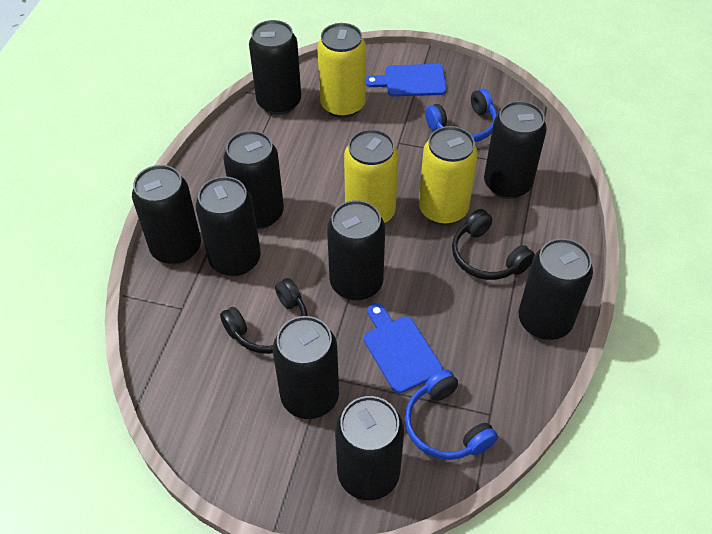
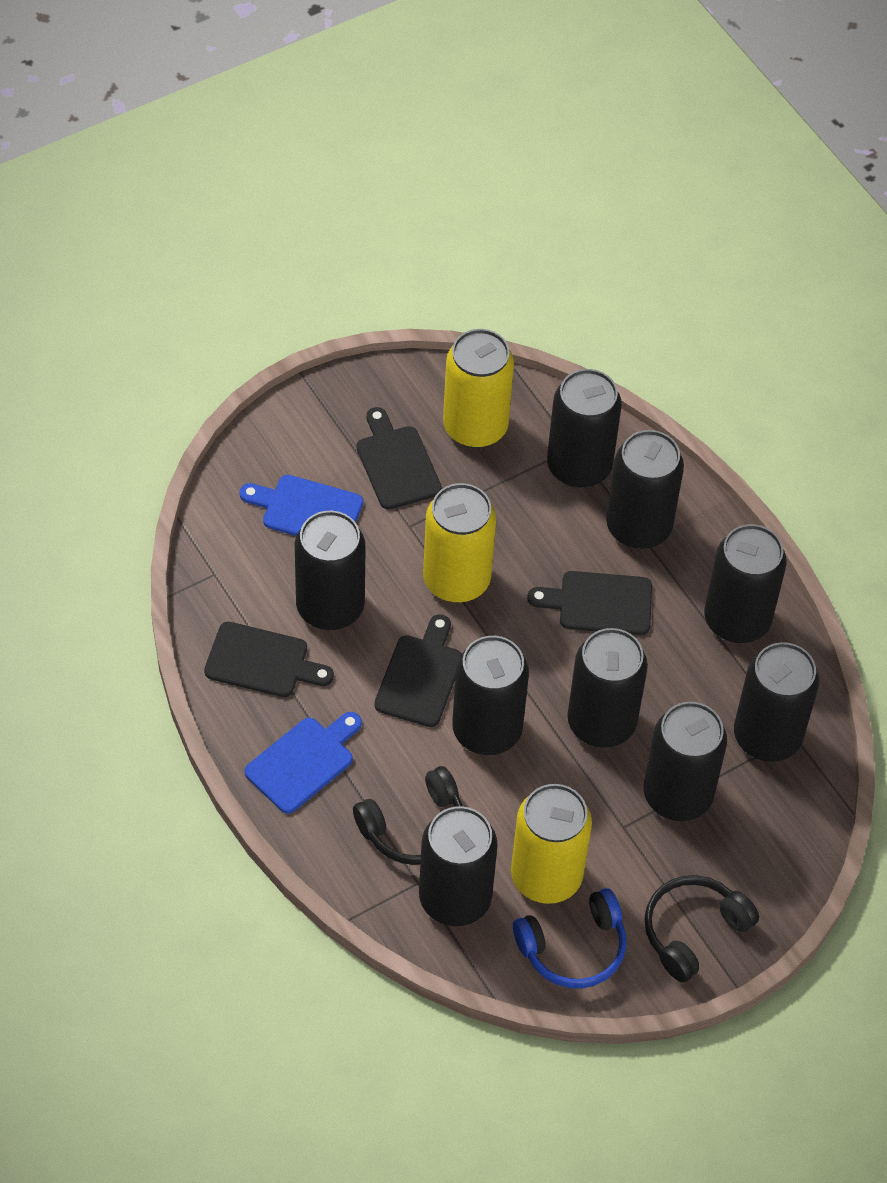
black cutting board: 0 -> 4
blue headphones: 2 -> 1

